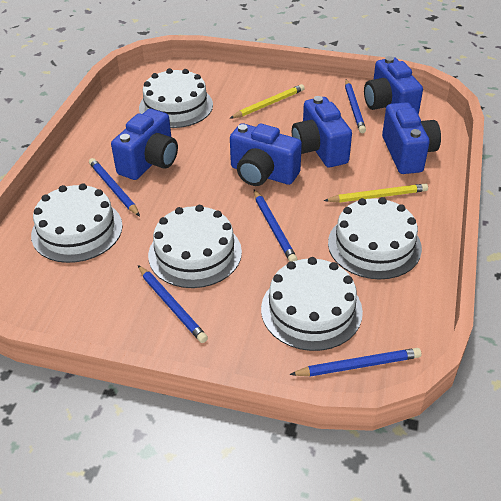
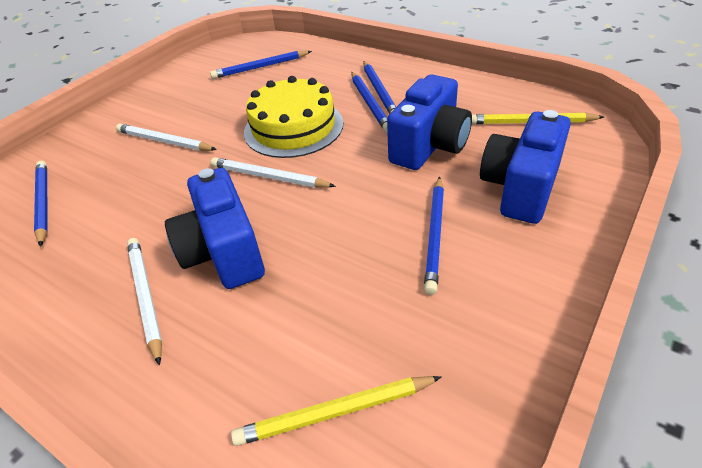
blue camera: 5 -> 3
white cake: 5 -> 0
white pencil: 0 -> 3
yellow cake: 0 -> 1

